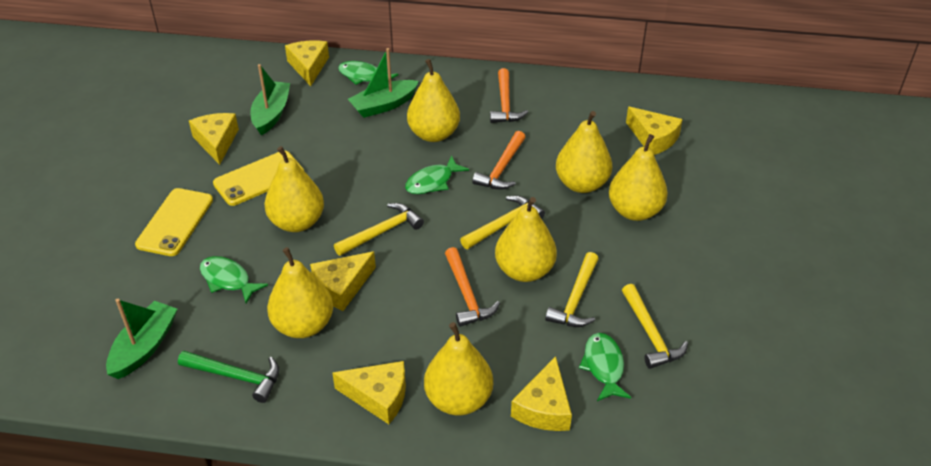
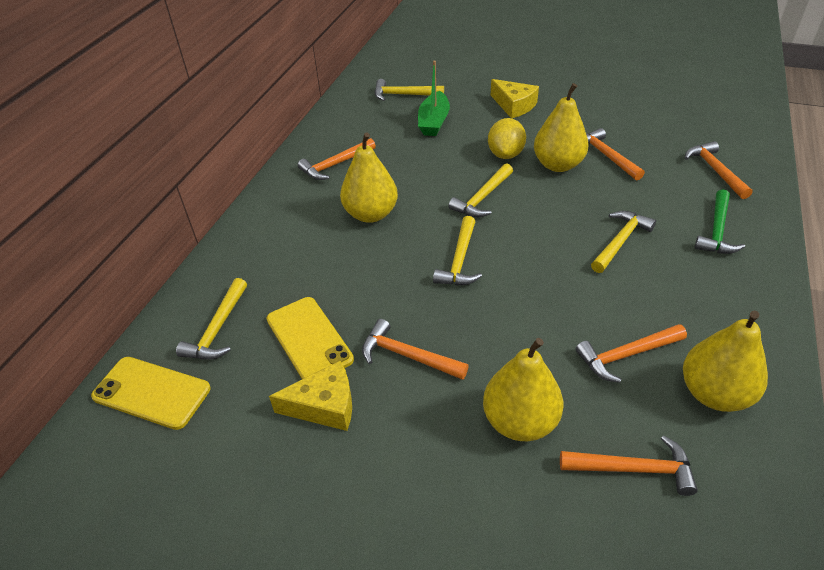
green boat: 3 -> 1
green fish: 4 -> 0
orange hammer: 3 -> 6
yellow cheese: 6 -> 2
yellow hammer: 4 -> 5
yellow lemon: 0 -> 1
yellow pear: 7 -> 4

